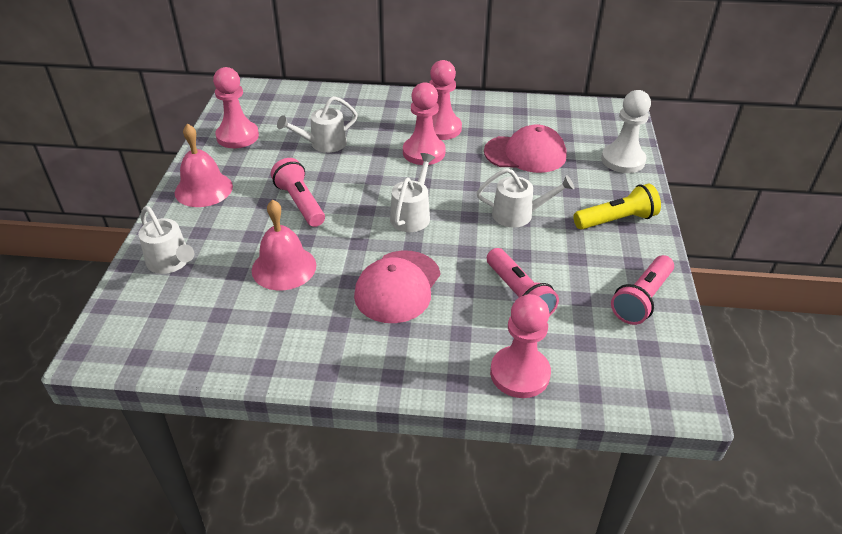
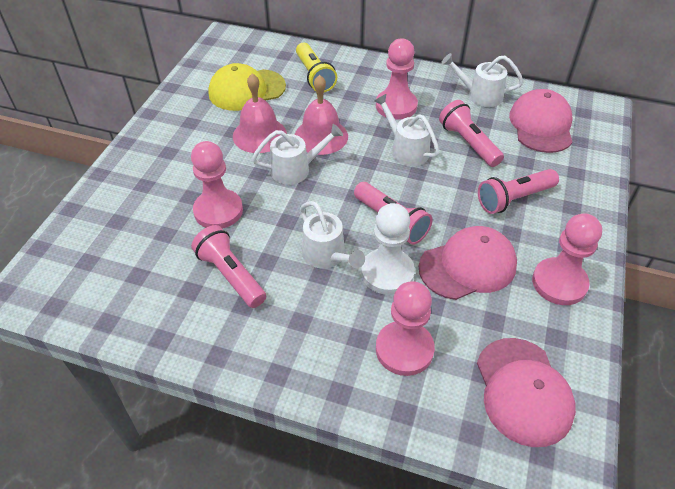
pink cap: 2 -> 3
pink flashlight: 3 -> 4
yellow cap: 0 -> 1

